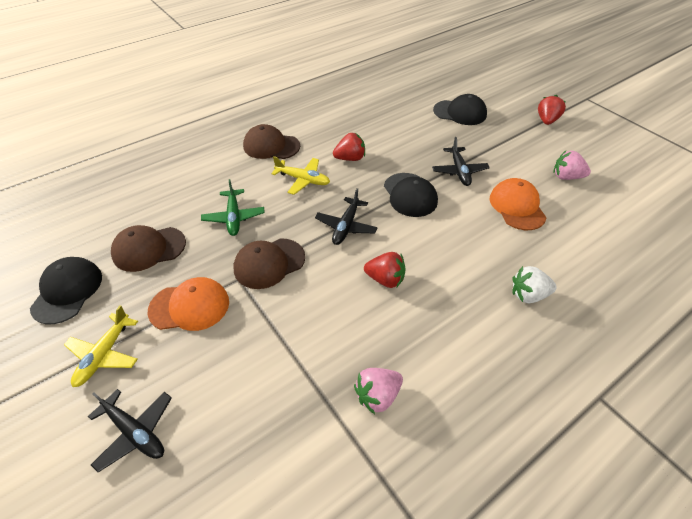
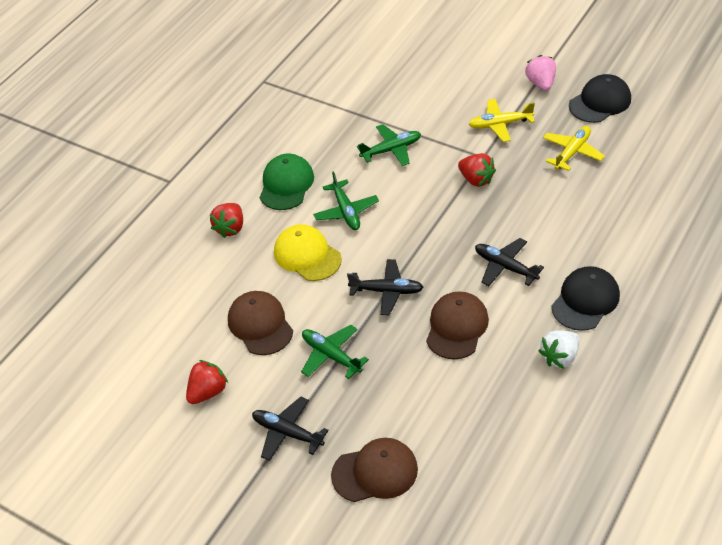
black cap: 3 -> 2
green cap: 0 -> 1
green plane: 1 -> 3
orange cap: 2 -> 0
pink strawberry: 2 -> 1
yellow cap: 0 -> 1

